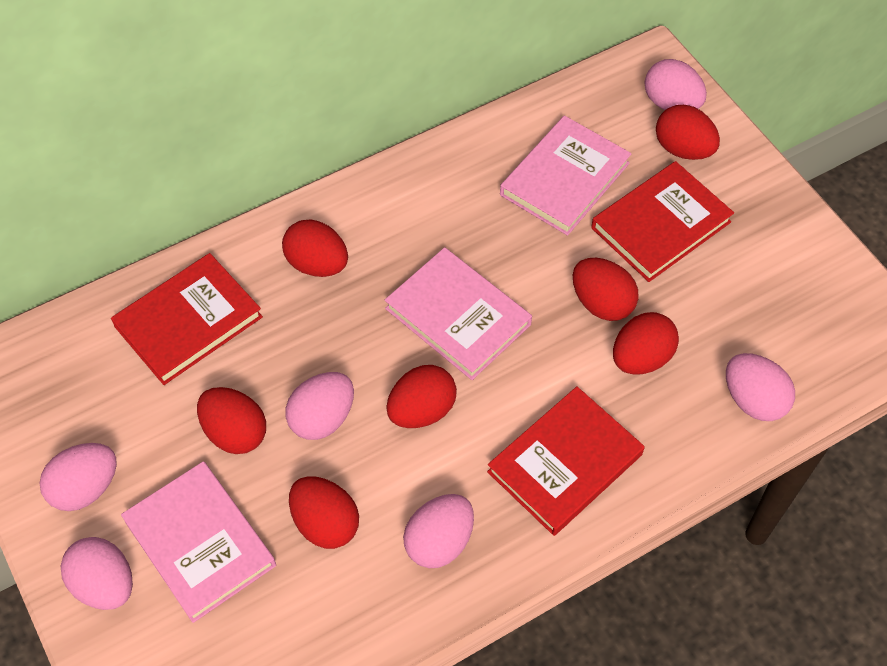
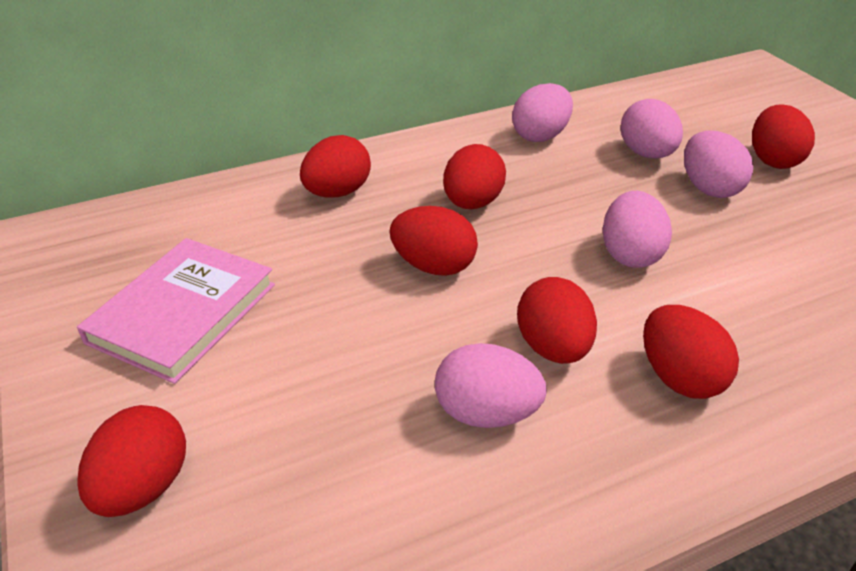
pink book: 3 -> 1
pink egg: 6 -> 5
red book: 3 -> 0

